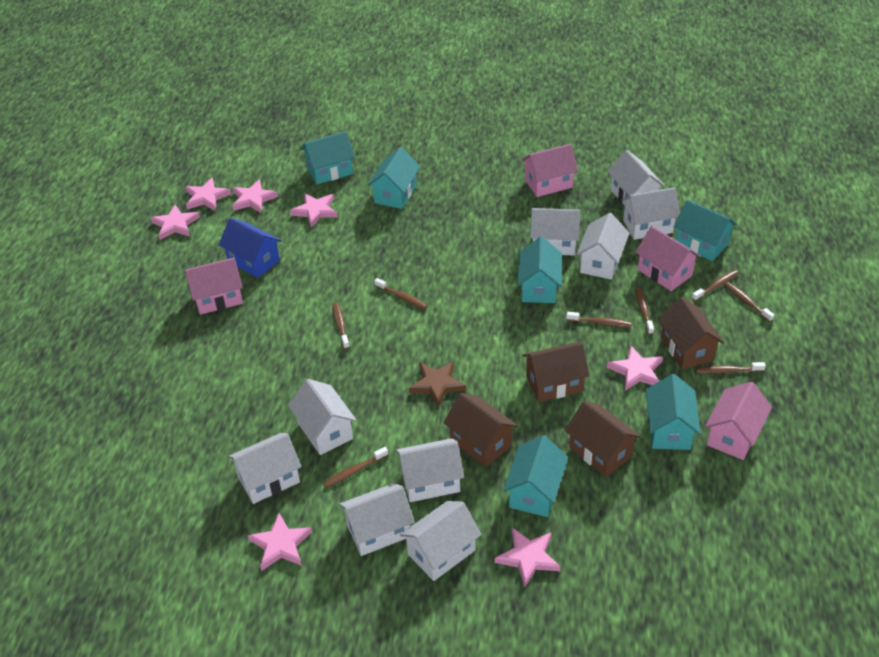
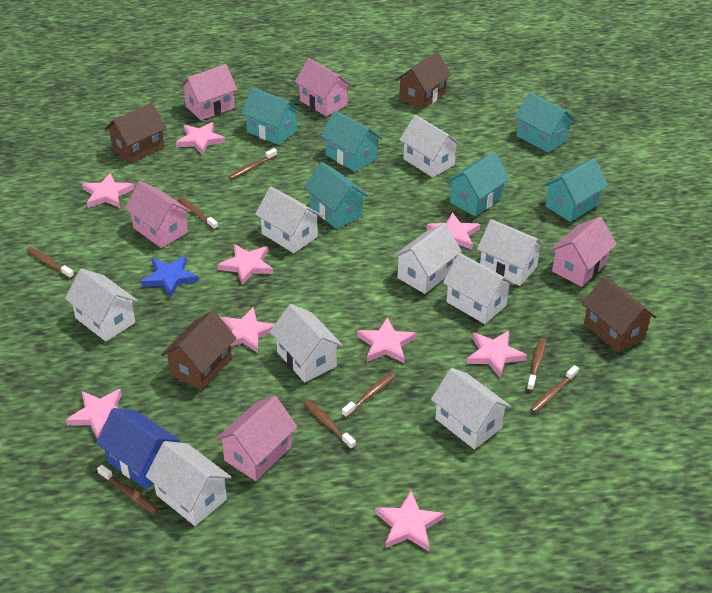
blue star: 0 -> 1
brown star: 1 -> 0
pink house: 4 -> 5
pink star: 7 -> 9

